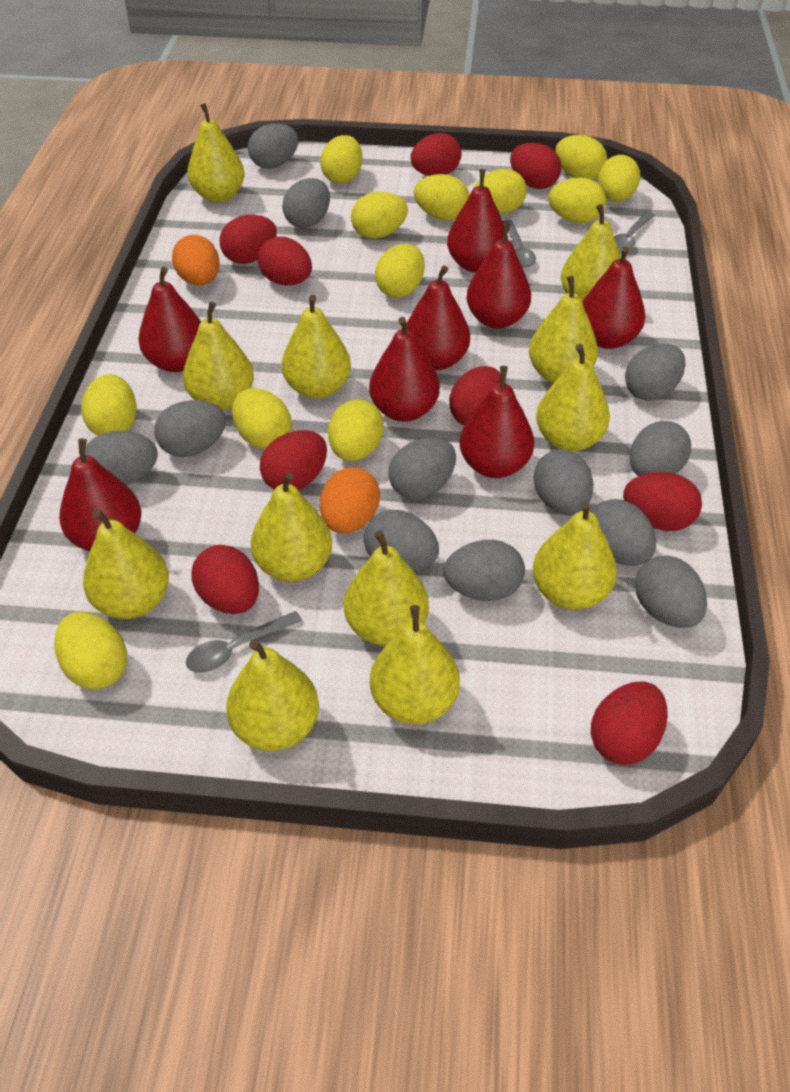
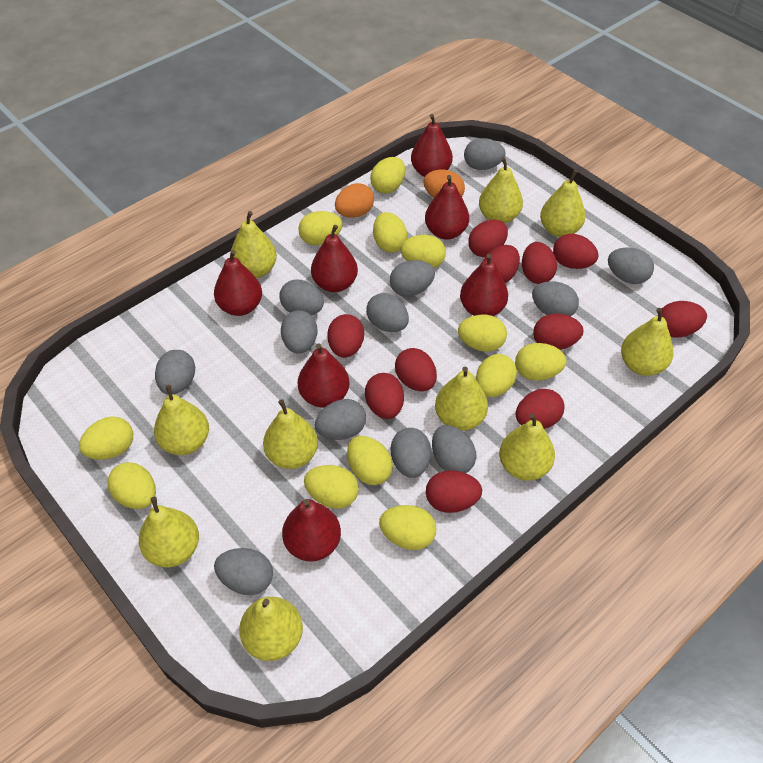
grey spoon: 3 -> 0
red egg: 9 -> 11
red pear: 8 -> 7
yellow pear: 12 -> 10

